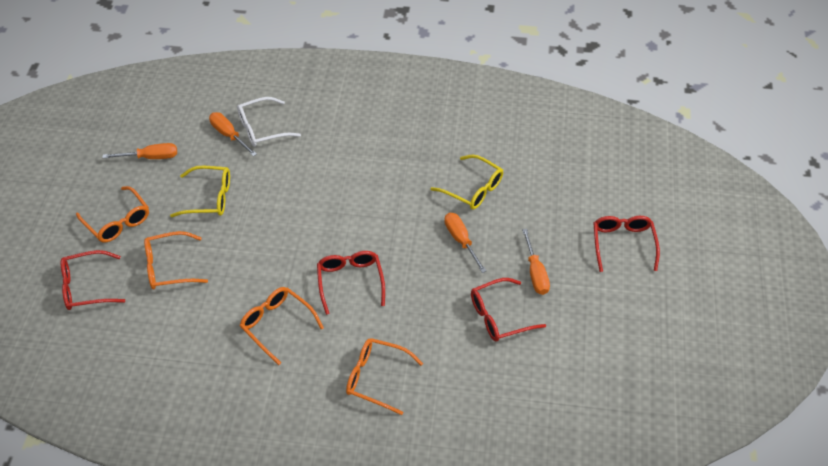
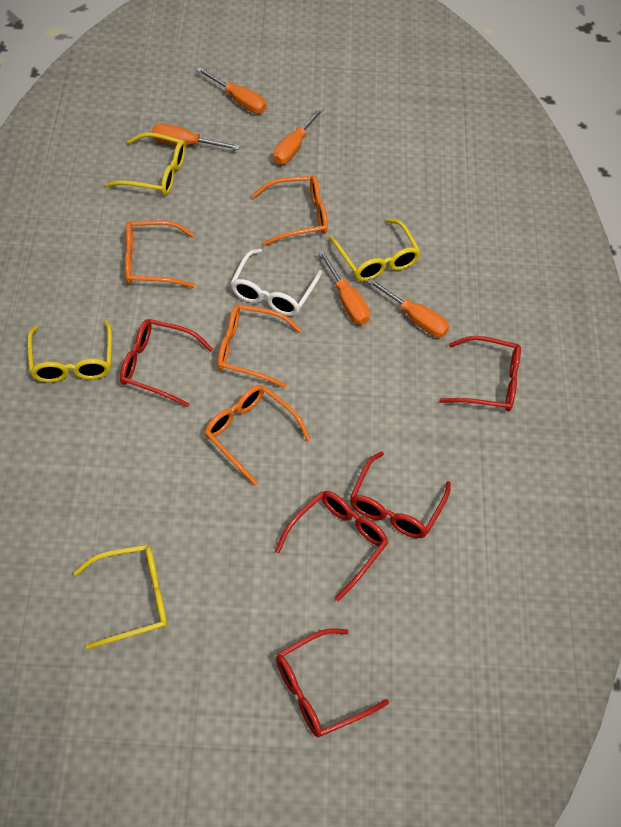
orange screwdriver: 4 -> 5
red glasses: 4 -> 5
yellow glasses: 2 -> 4

